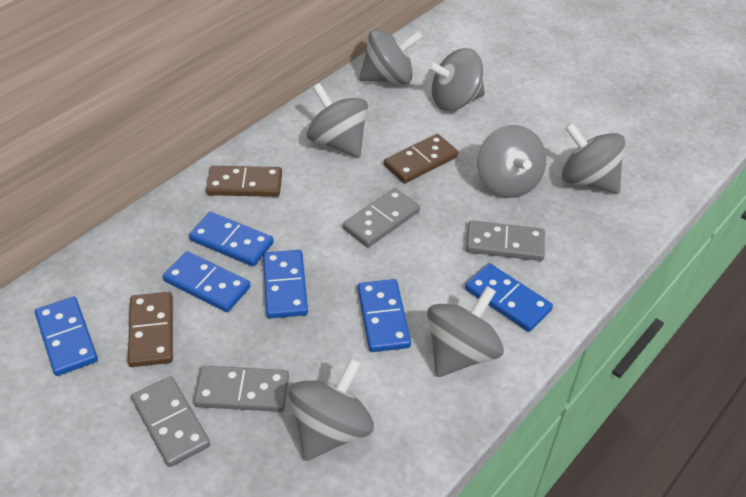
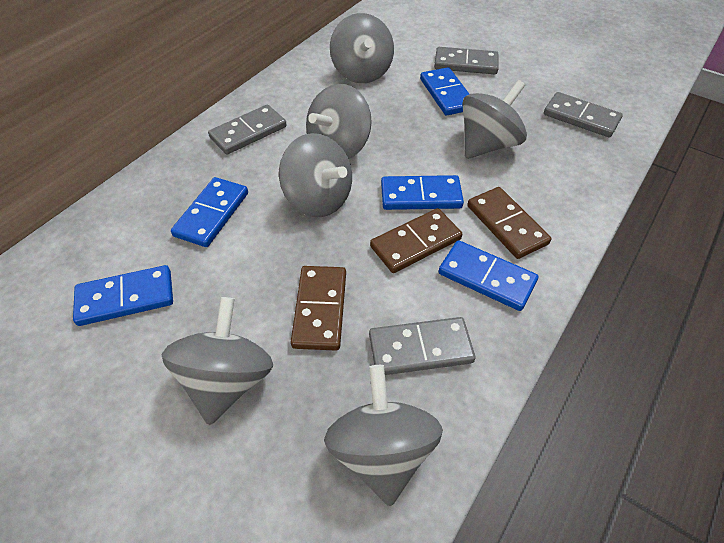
blue domino: 6 -> 5
grey spinning top: 7 -> 6

